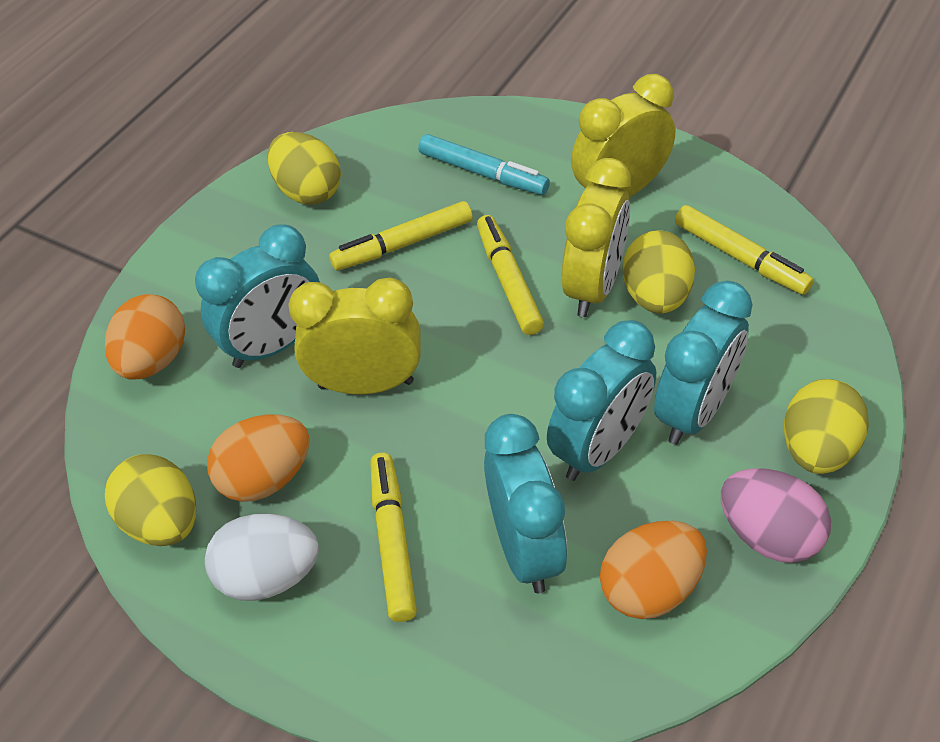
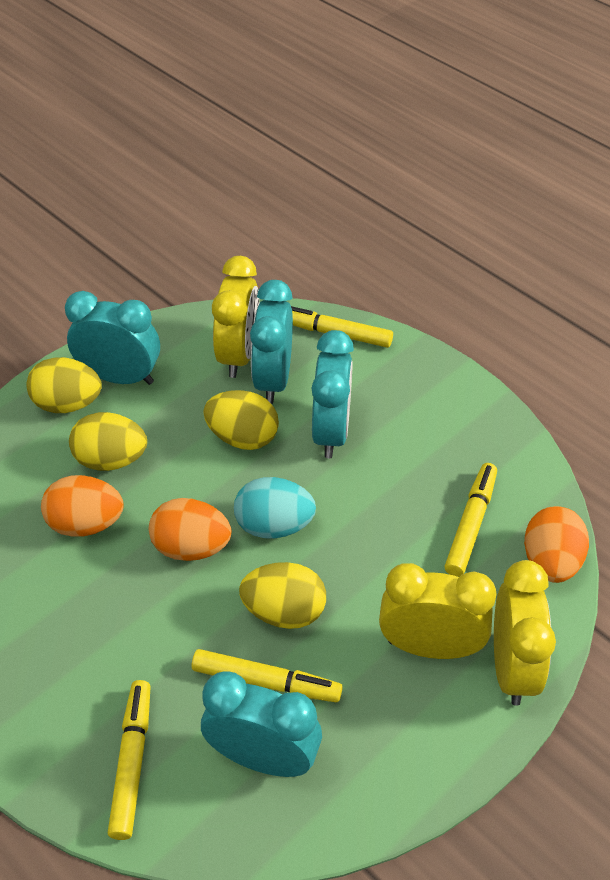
pink egg: 1 -> 0
turquoise egg: 0 -> 1
turquoise marker: 1 -> 0
white egg: 1 -> 0

